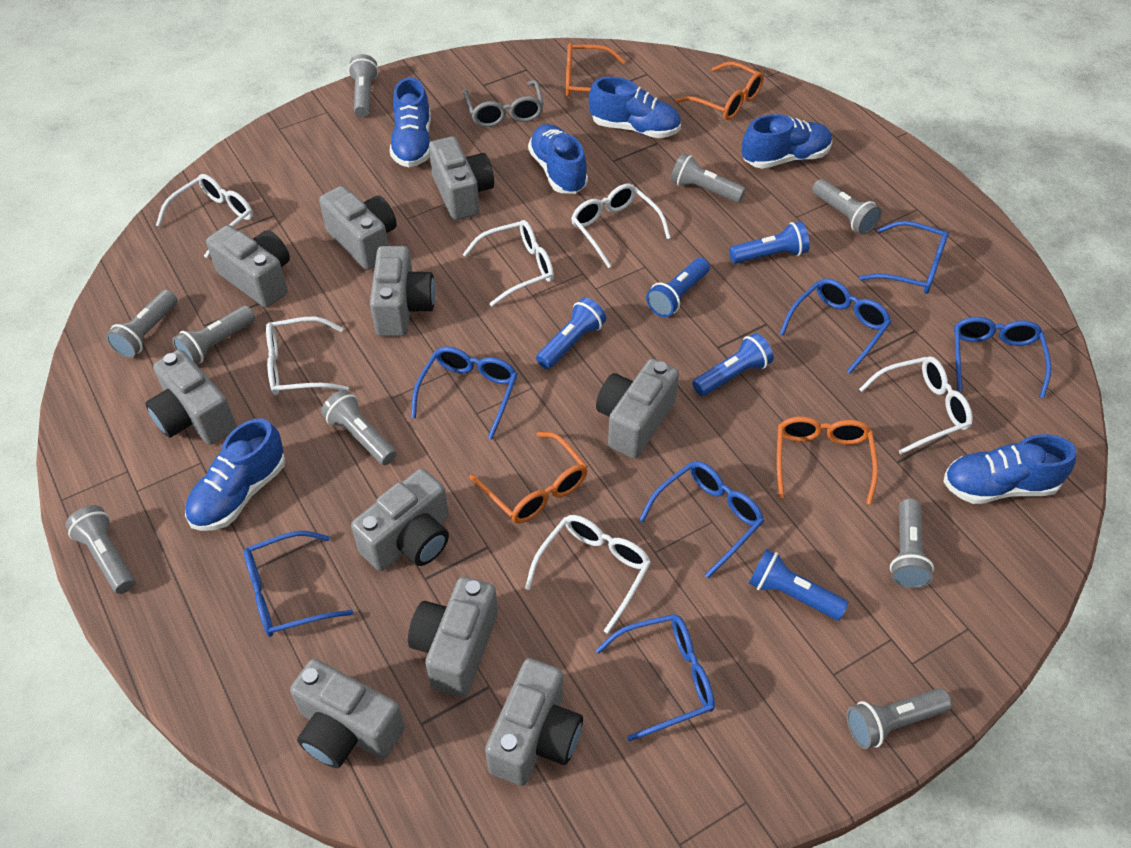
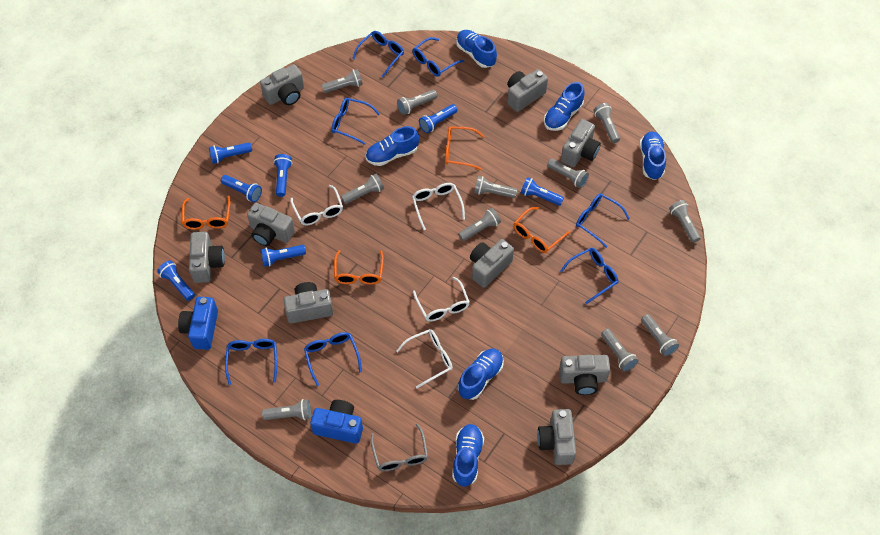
blue camera: 0 -> 2
blue flashlight: 5 -> 7
grey camera: 10 -> 9
grey flashlight: 9 -> 11
white glasses: 6 -> 4

